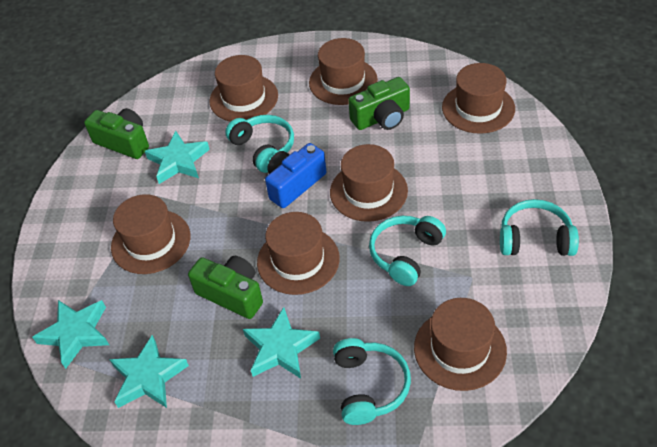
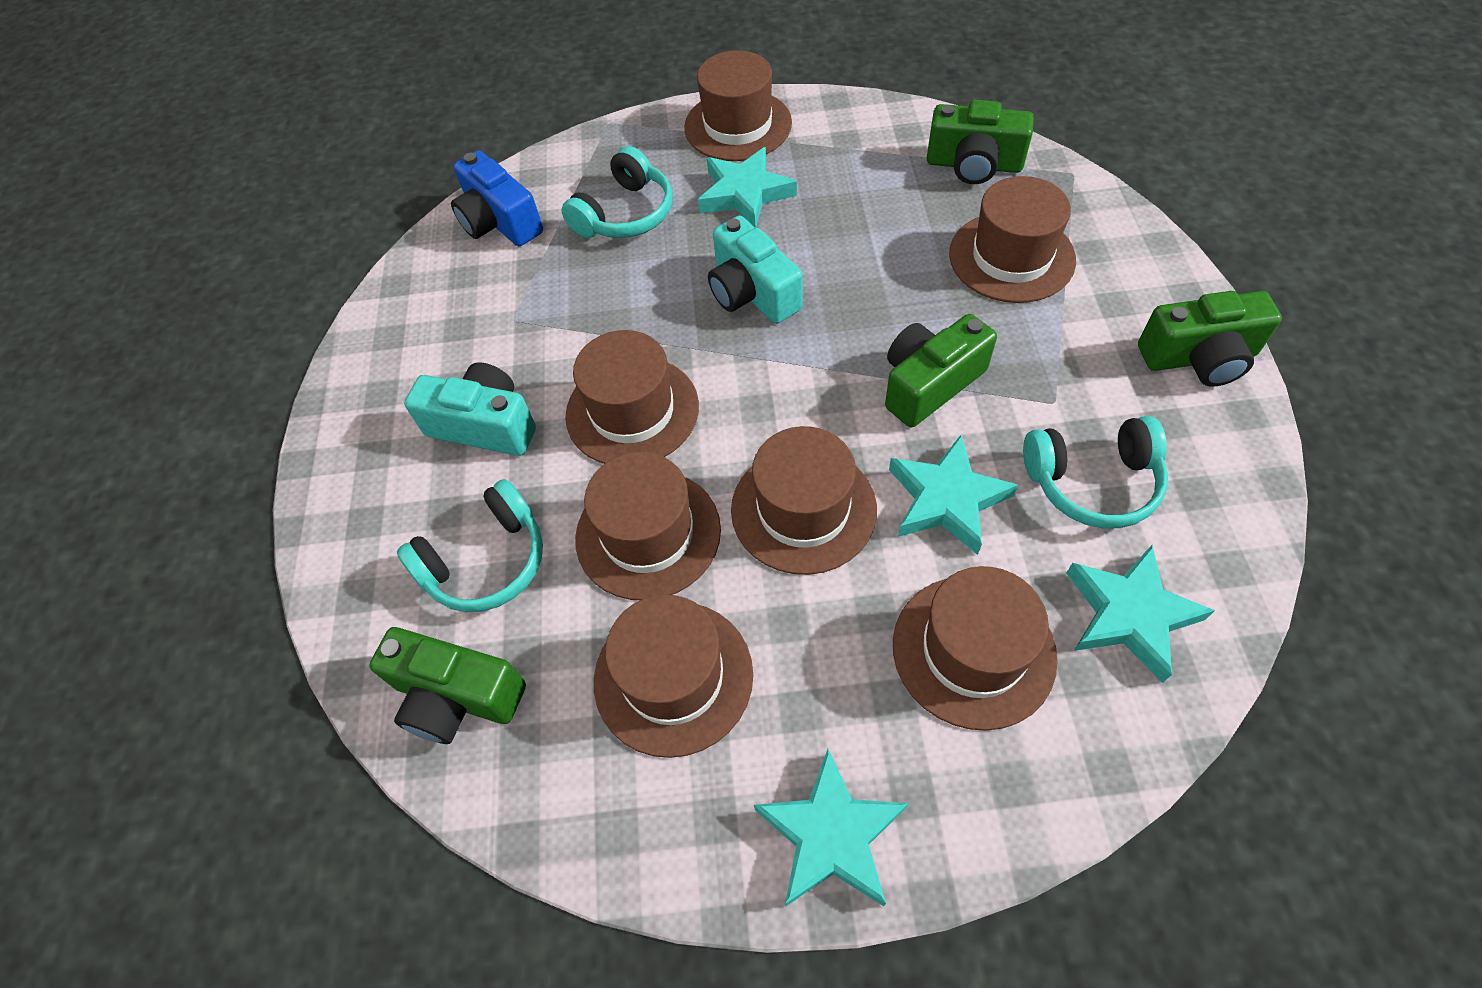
green camera: 3 -> 4
turquoise camera: 0 -> 2
turquoise headphones: 4 -> 3

